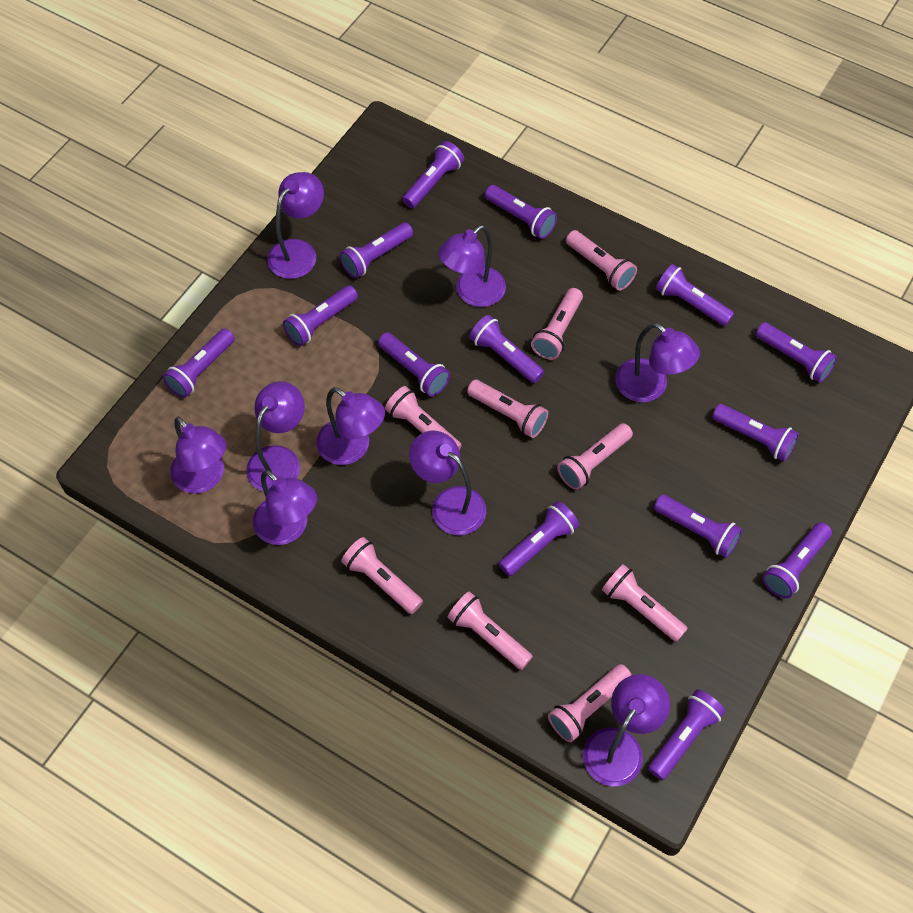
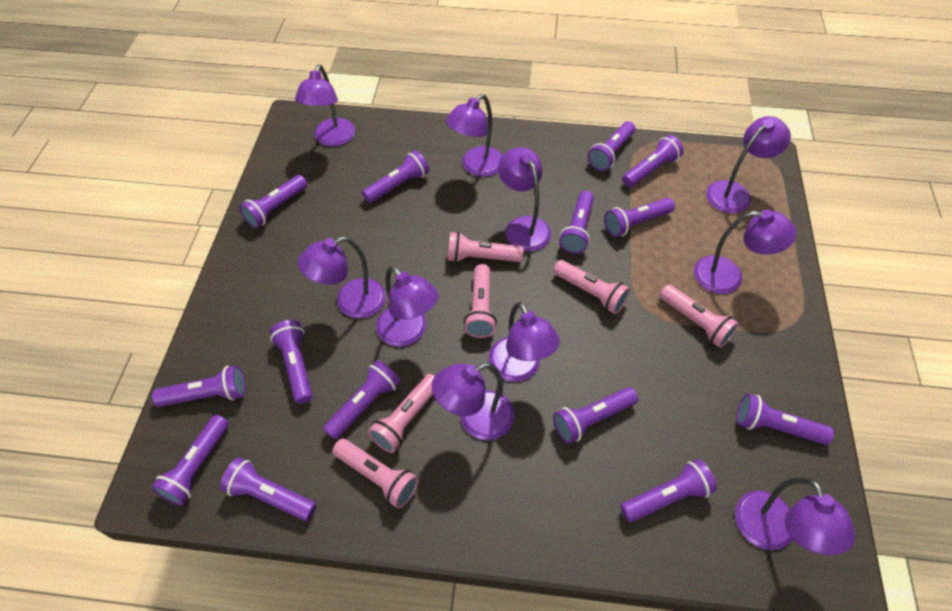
pink flashlight: 9 -> 6
purple lamp: 9 -> 10

